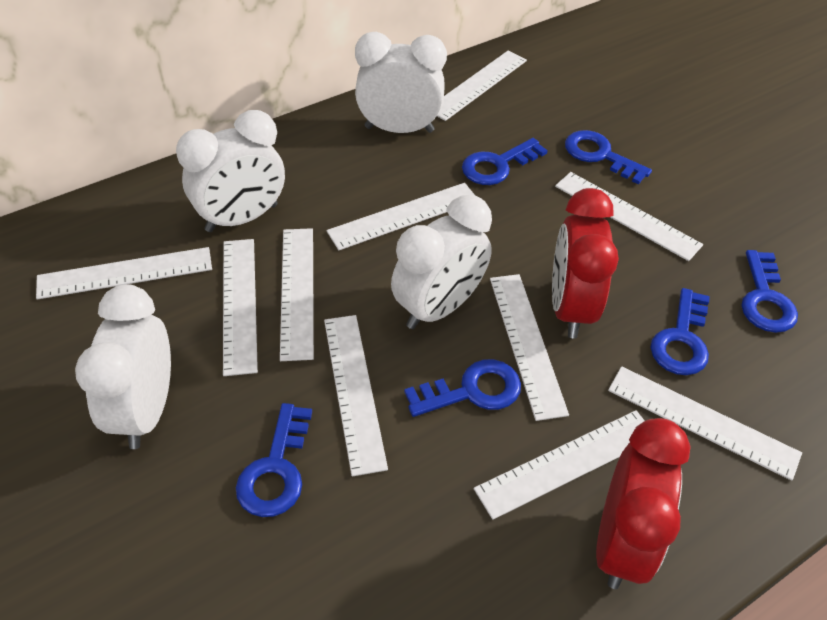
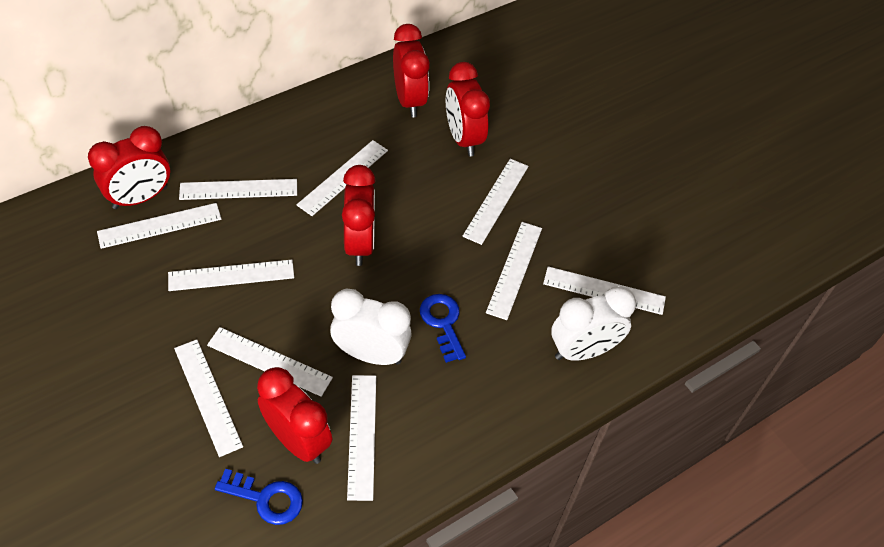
blue key: 6 -> 2
red clock: 2 -> 5
white clock: 4 -> 2

